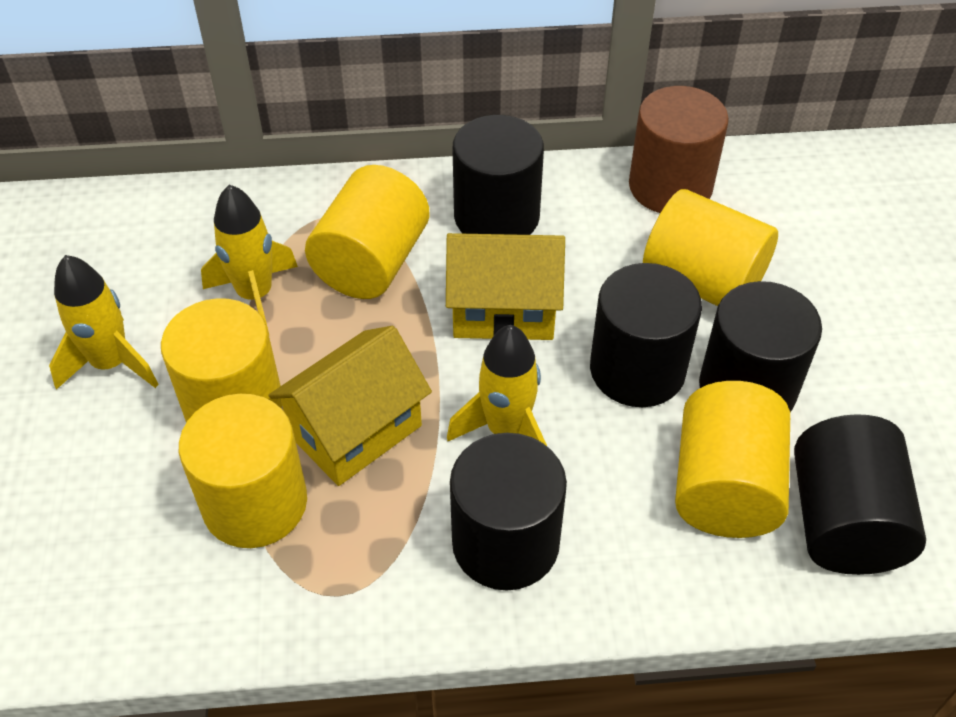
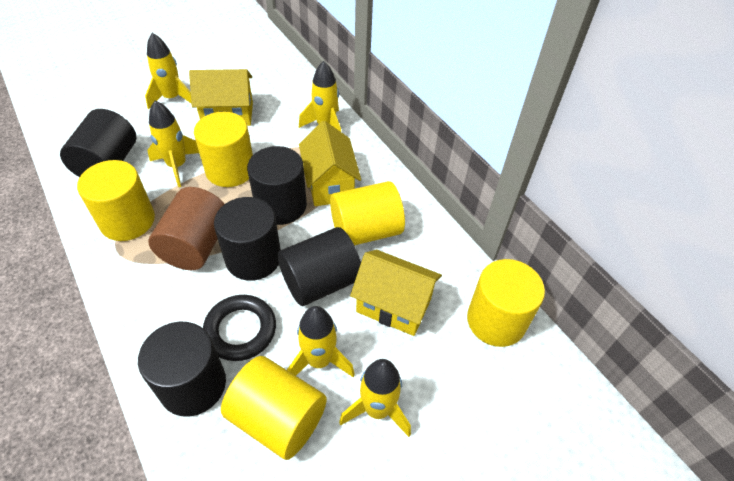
black ring: 0 -> 1
yellow house: 2 -> 3
yellow rocket: 3 -> 5

